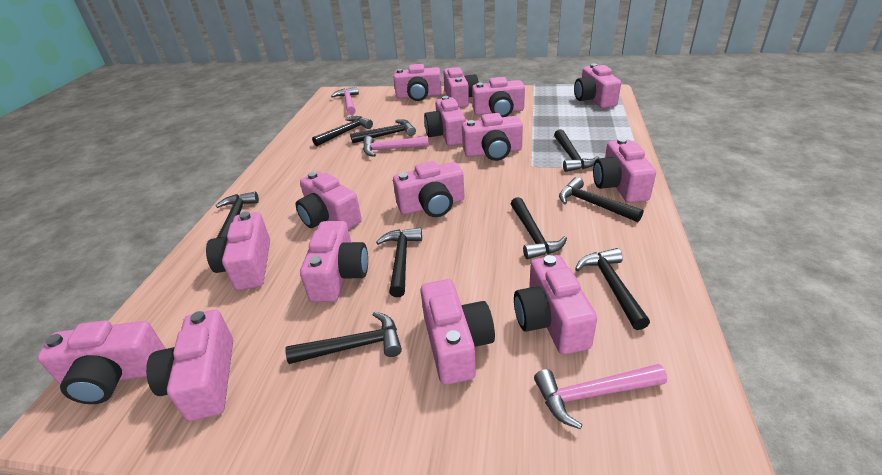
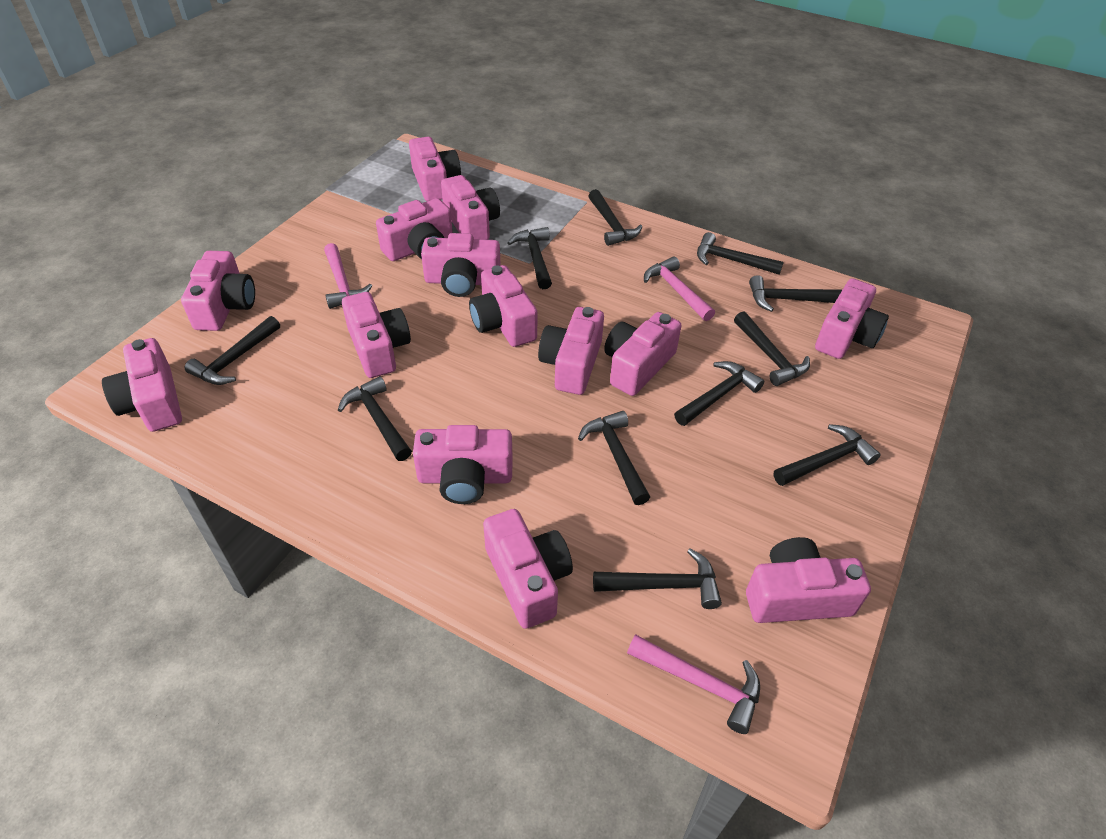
black hammer: 9 -> 11
pink camera: 15 -> 14

